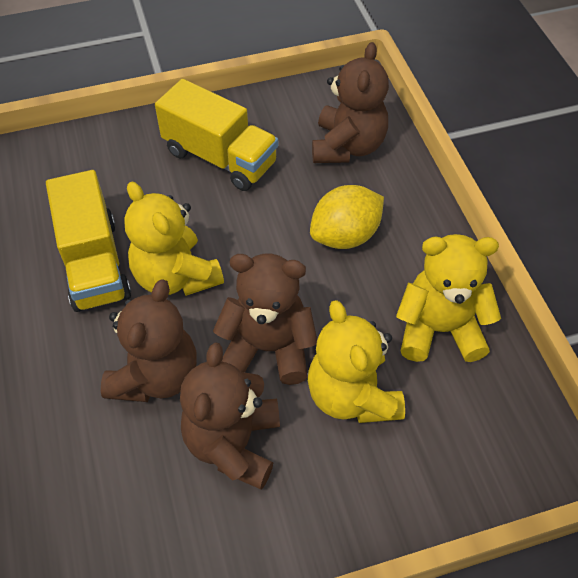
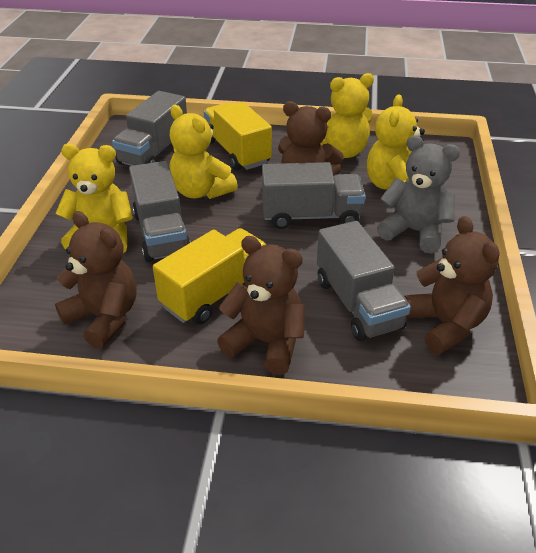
grey teddy bear: 0 -> 1
grey truck: 0 -> 4
yellow lemon: 1 -> 0
yellow teddy bear: 3 -> 4

